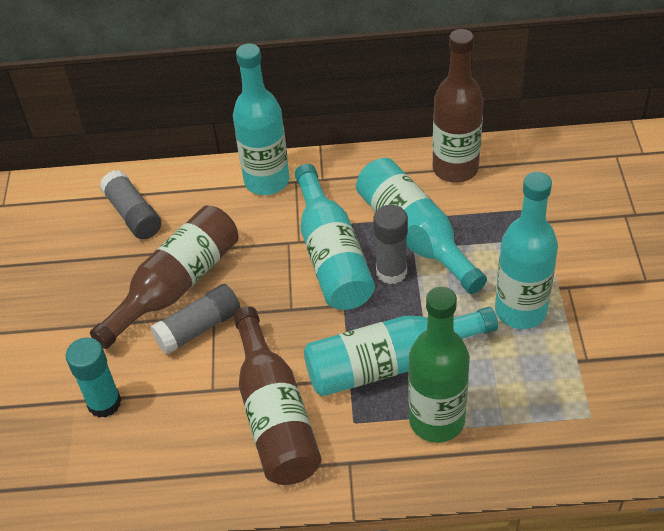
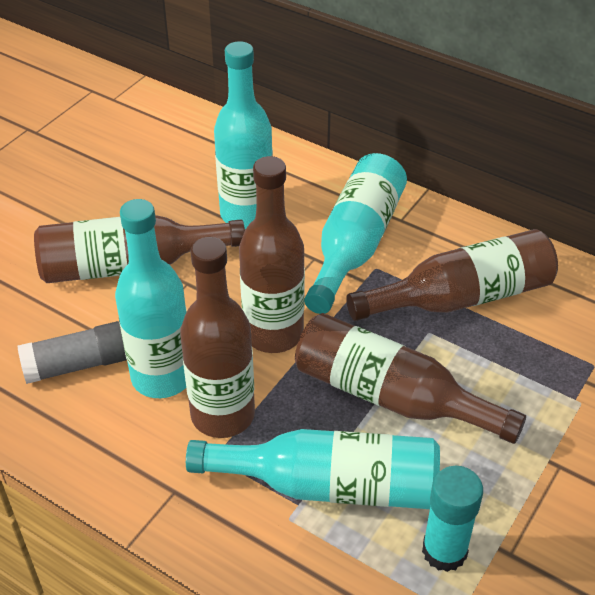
brown bottle: 3 -> 5
green bottle: 1 -> 0
grey glue stick: 3 -> 1
turquoise bottle: 5 -> 4

